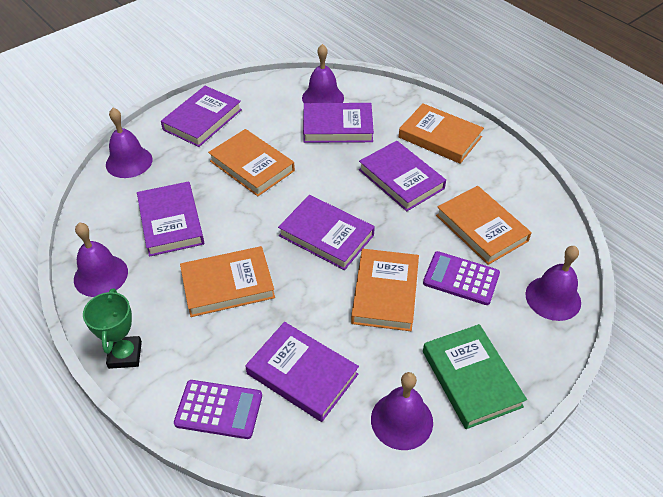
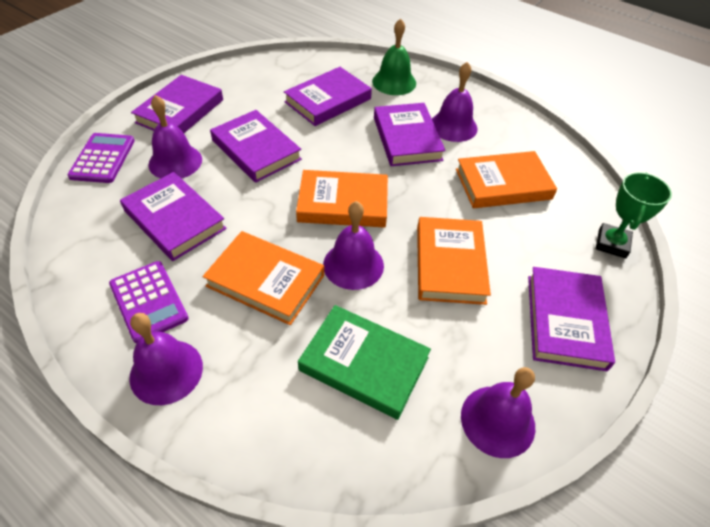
green bell: 0 -> 1
orange book: 5 -> 4

